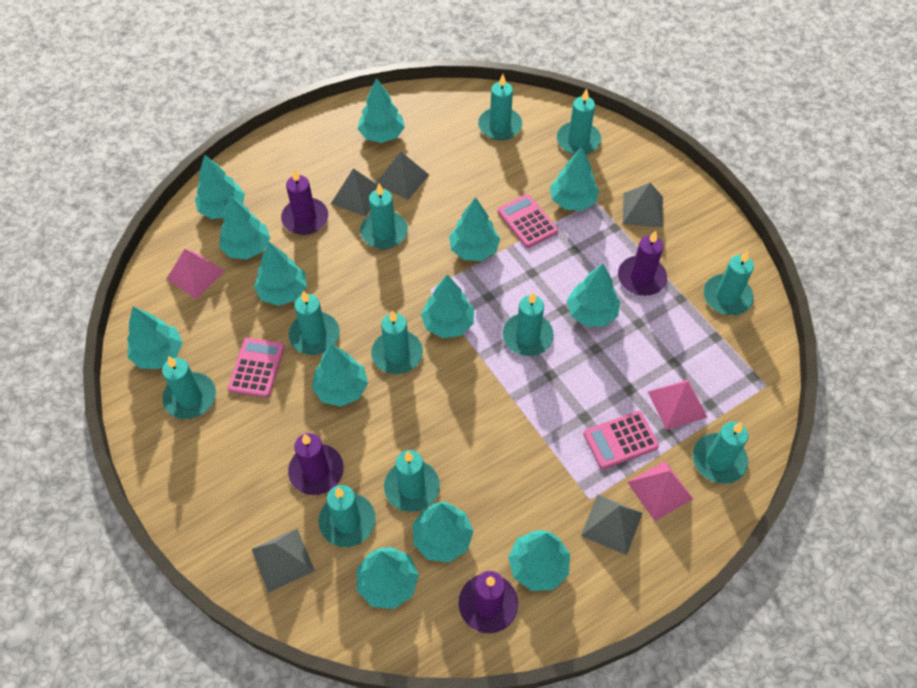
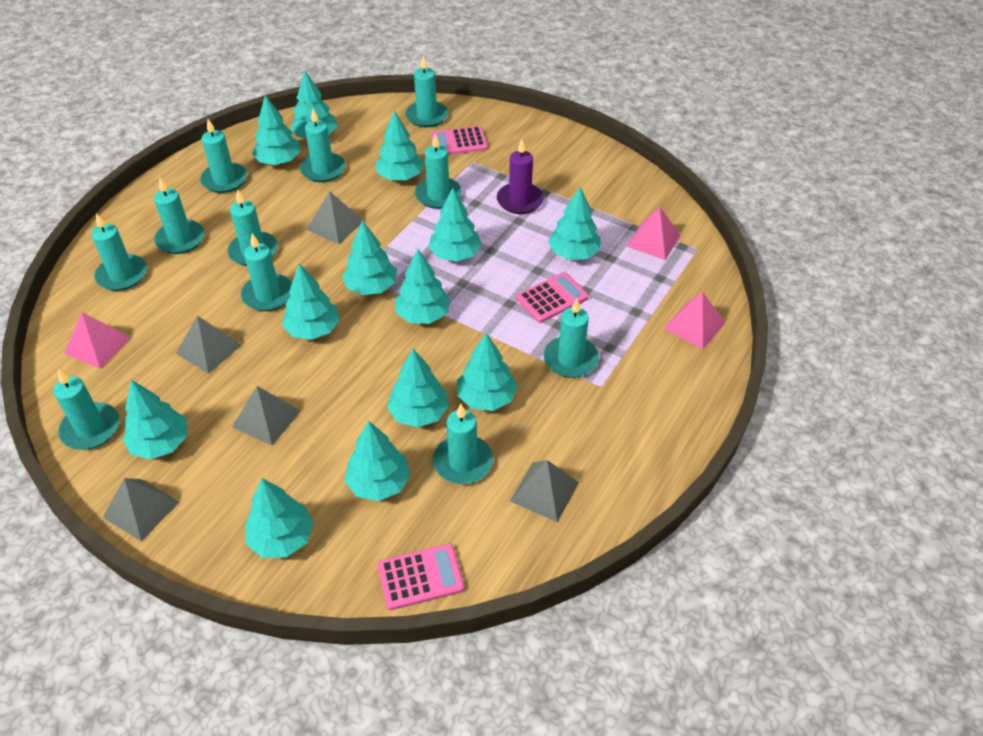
purple candle: 4 -> 1

